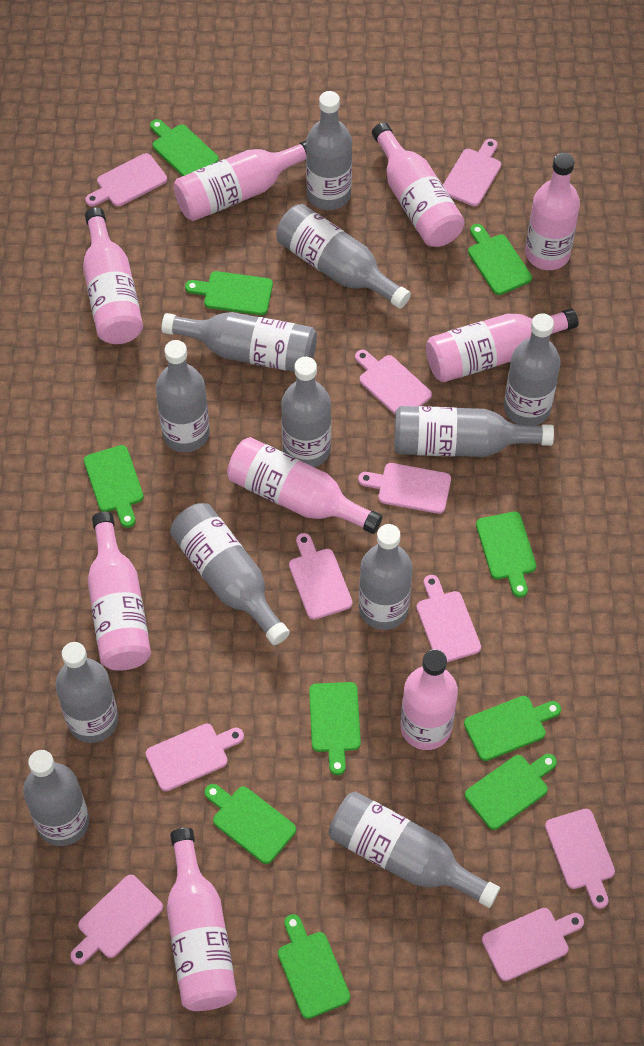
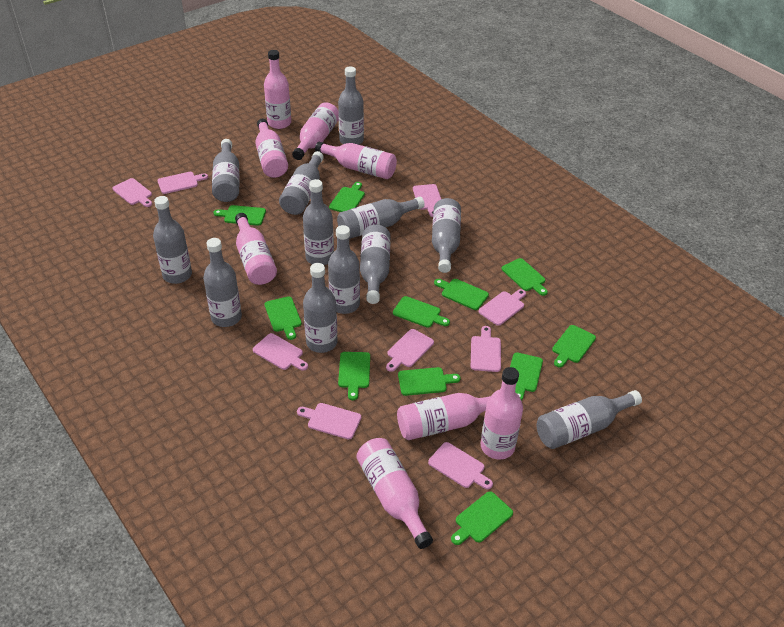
green cutting board: 10 -> 11
pink bottle: 9 -> 8
pink cutting board: 10 -> 9

